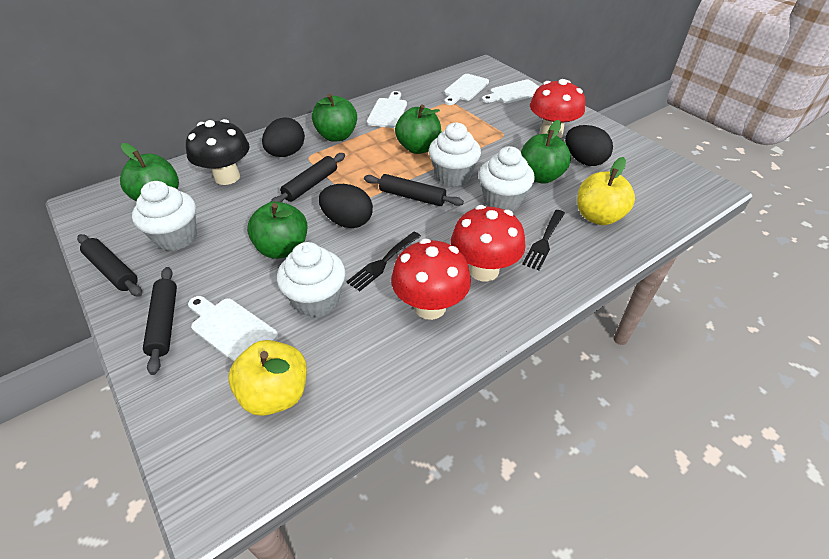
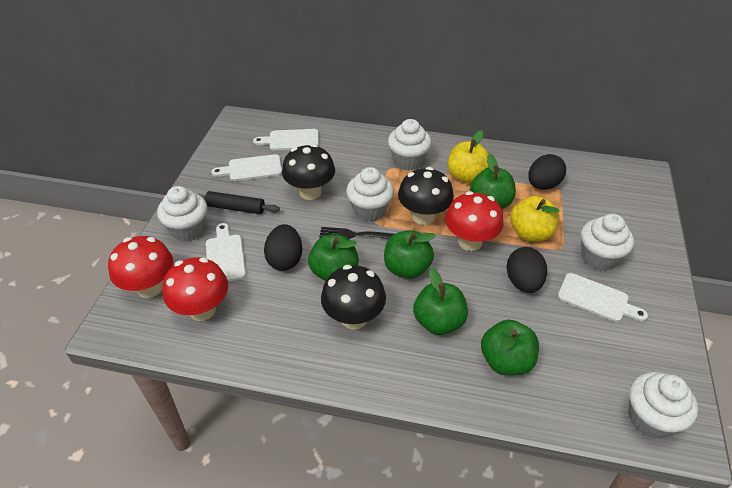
black fork: 2 -> 1
black mushroom: 1 -> 3
black rolling pin: 4 -> 1
white cupcake: 4 -> 5

